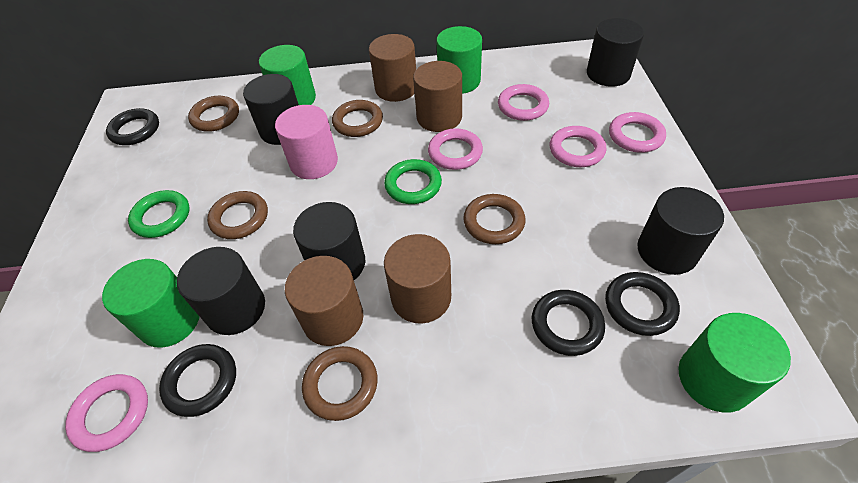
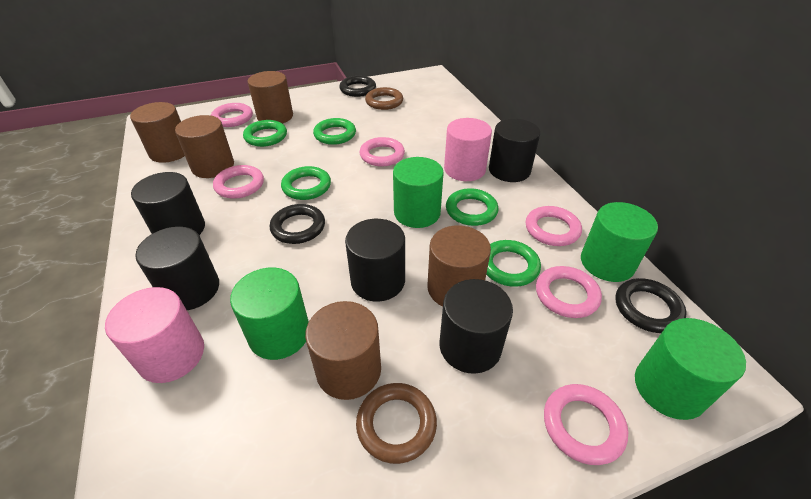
black ring: 4 -> 3
brown cylinder: 4 -> 5
brown ring: 5 -> 2
green ring: 2 -> 5
pink cylinder: 1 -> 2
pink ring: 5 -> 6

